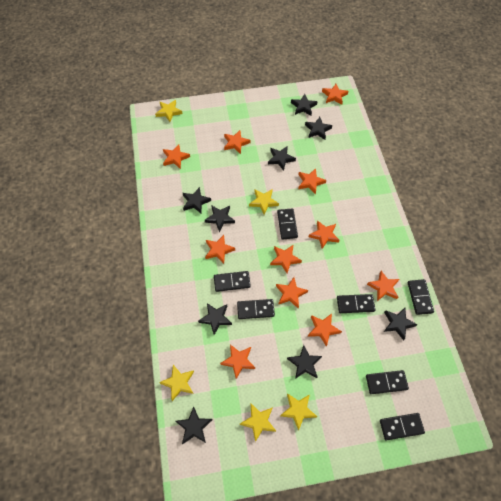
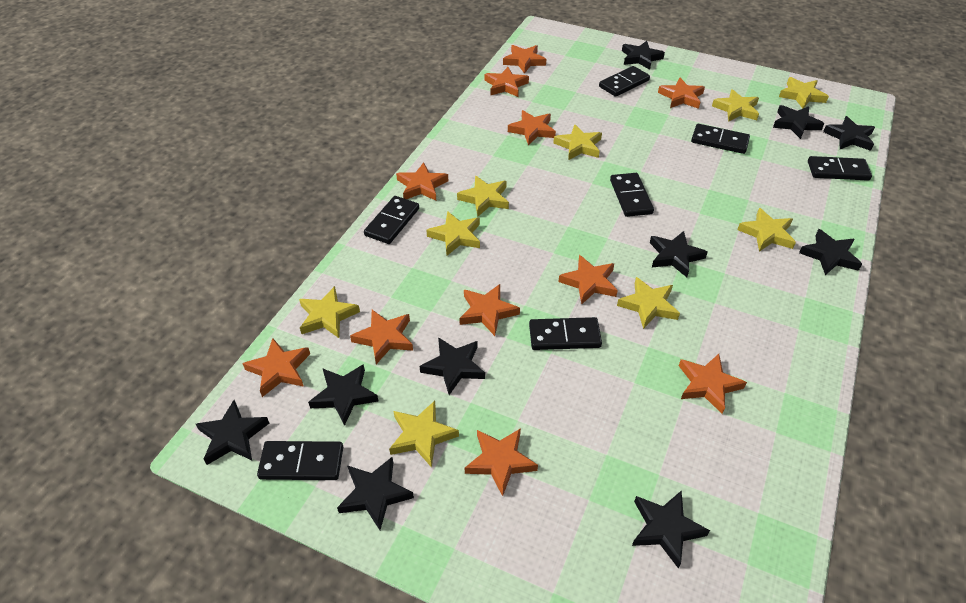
black star: 9 -> 10
yellow star: 5 -> 9

